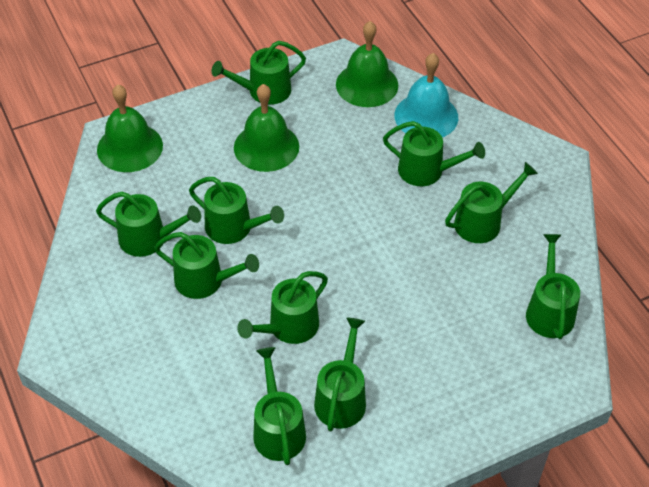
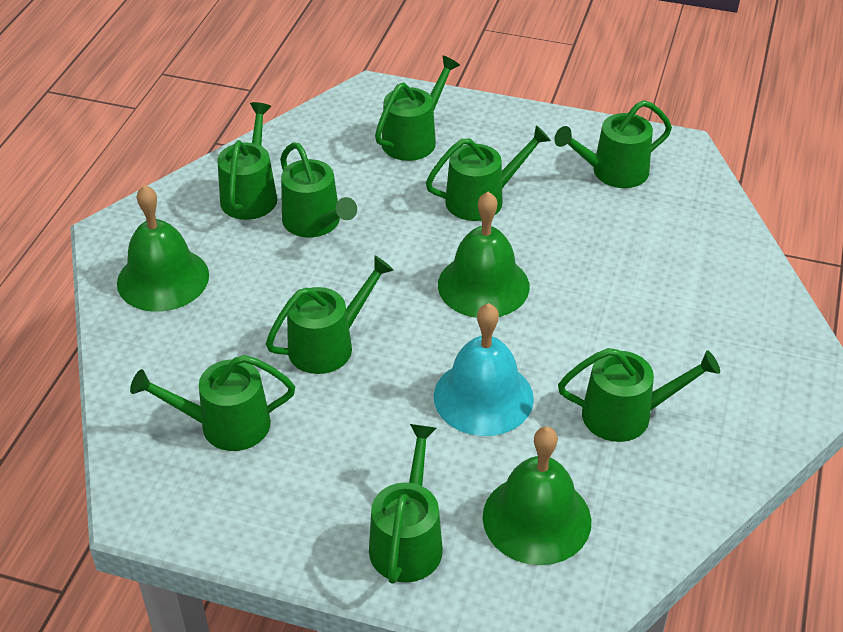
green watering can: 10 -> 9

